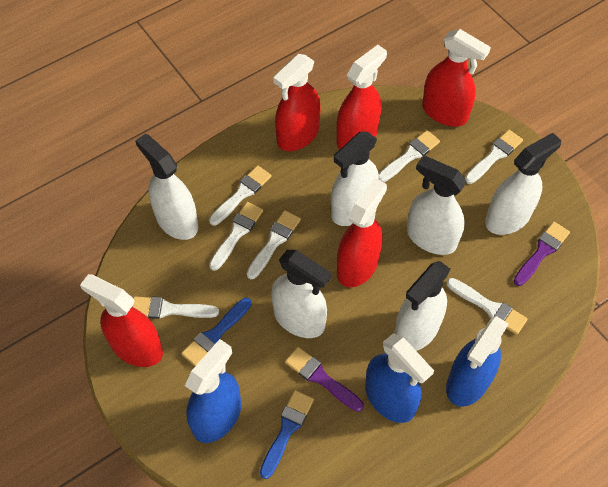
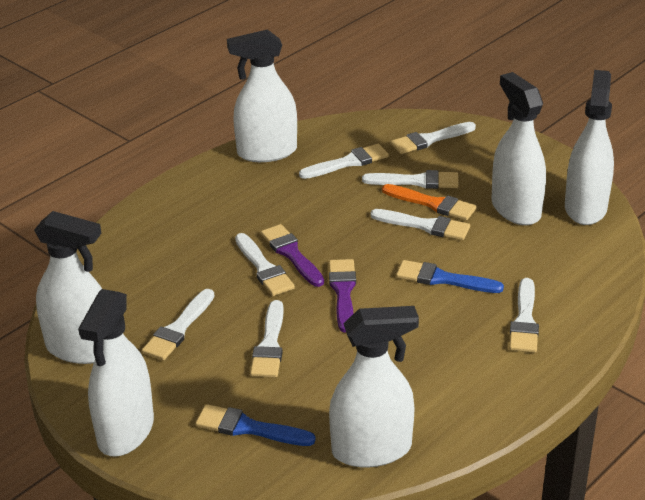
blue spray bottle: 3 -> 0
orange brush: 0 -> 1
red spray bottle: 5 -> 0
white brush: 7 -> 8

